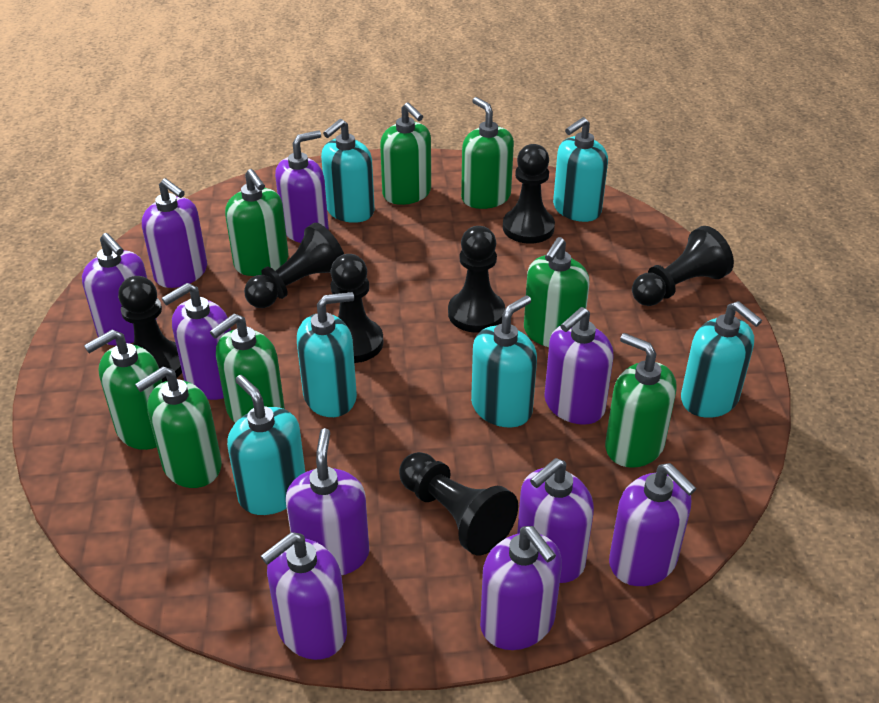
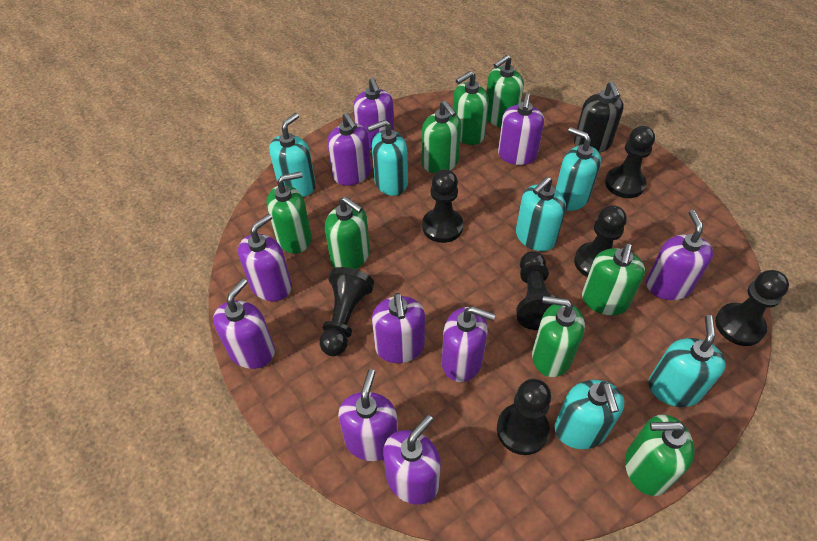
black soap dispenser: 0 -> 1

